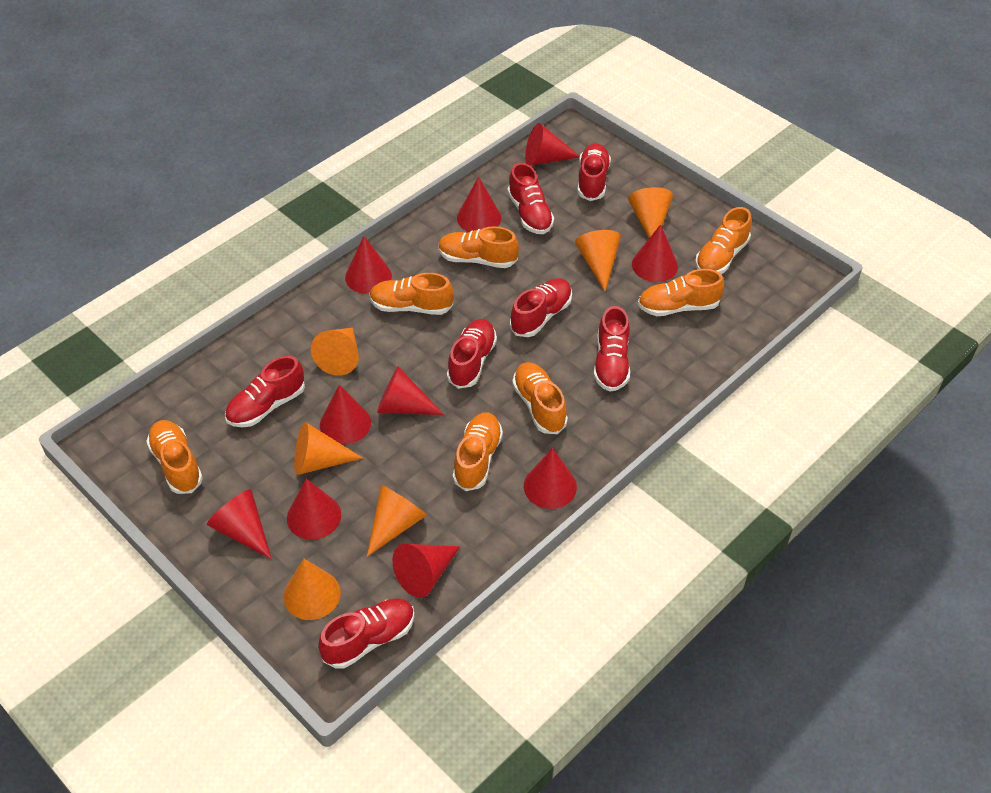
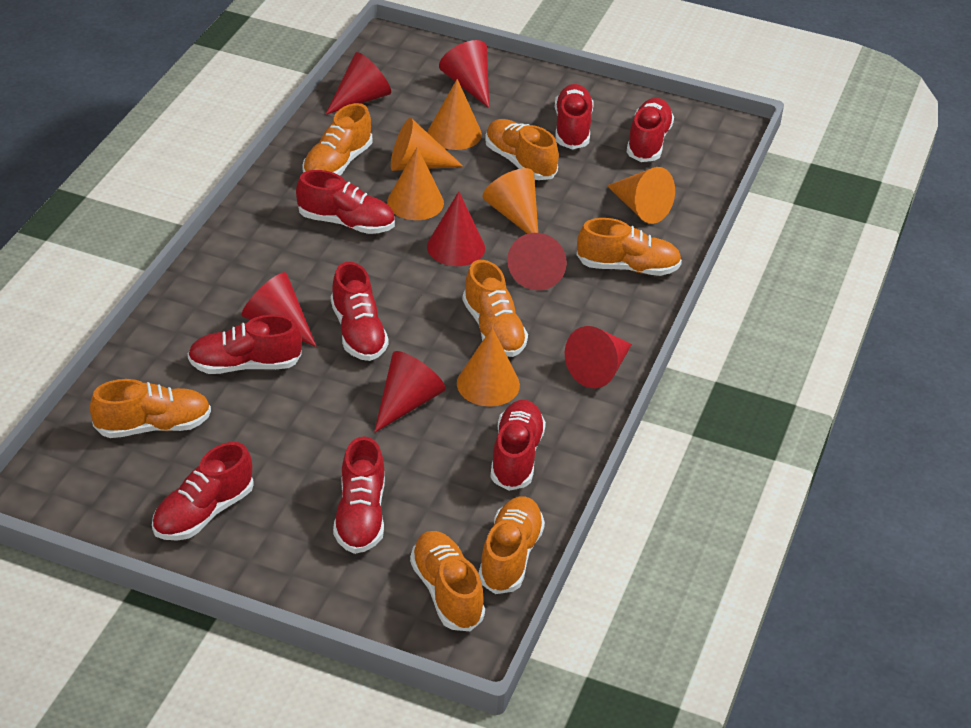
red cone: 10 -> 7
red shoe: 7 -> 8

